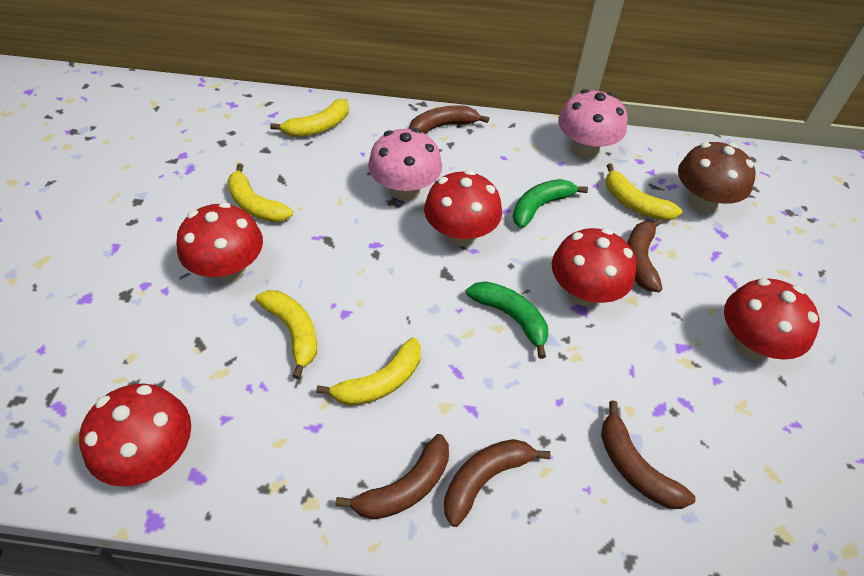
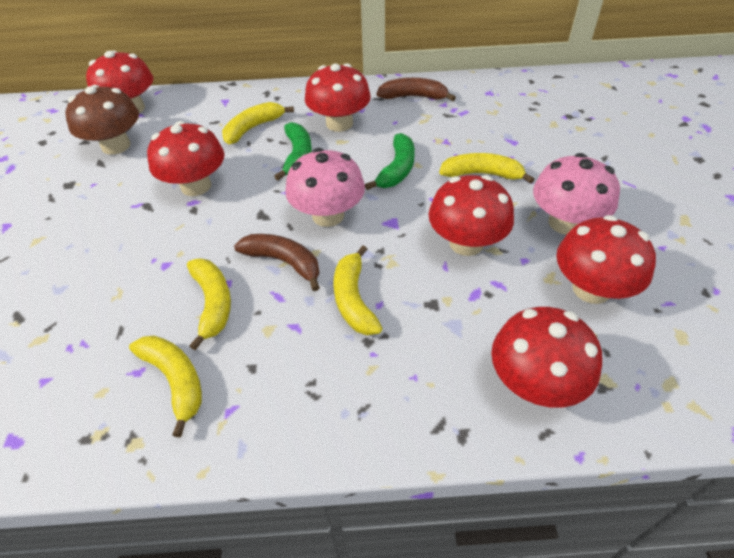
brown banana: 5 -> 2
red mushroom: 5 -> 6

